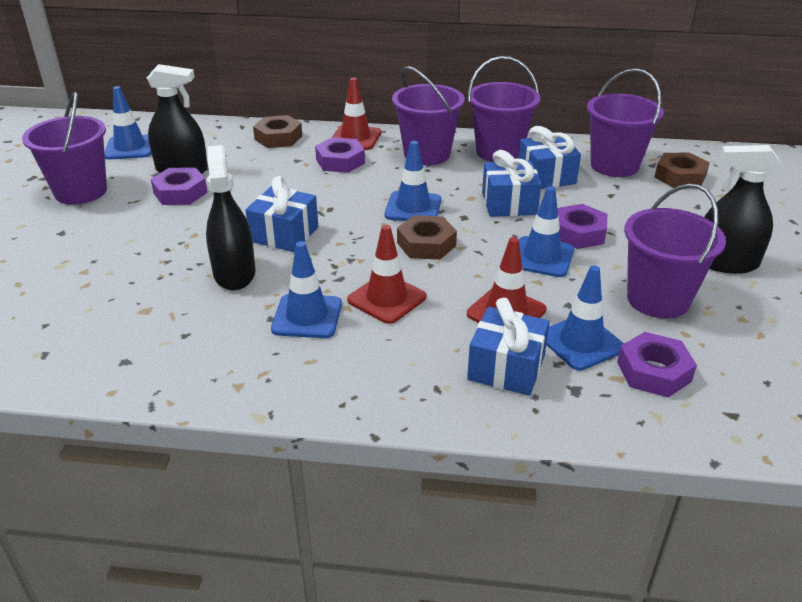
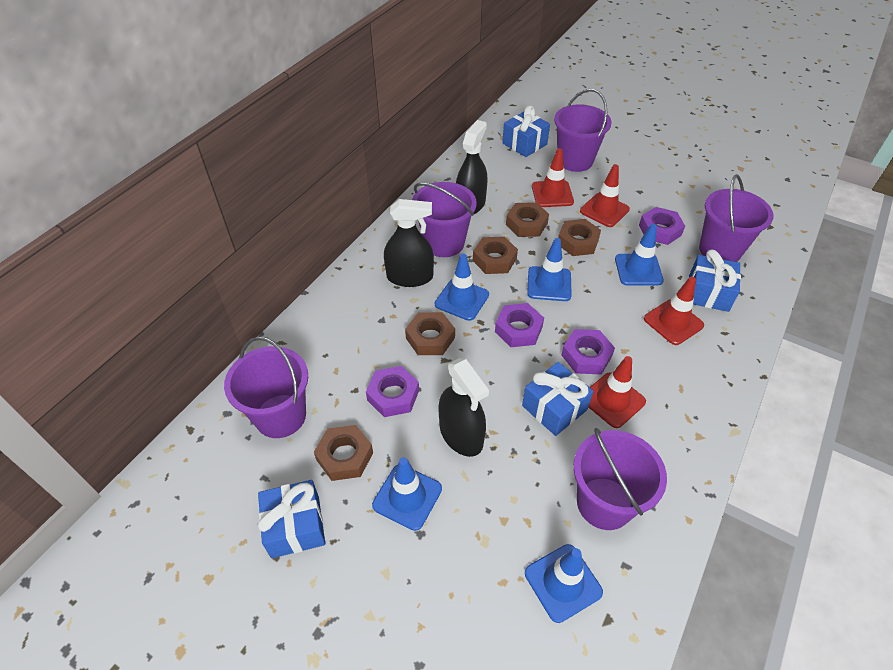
brown nut: 3 -> 5
red traffic cone: 3 -> 4

